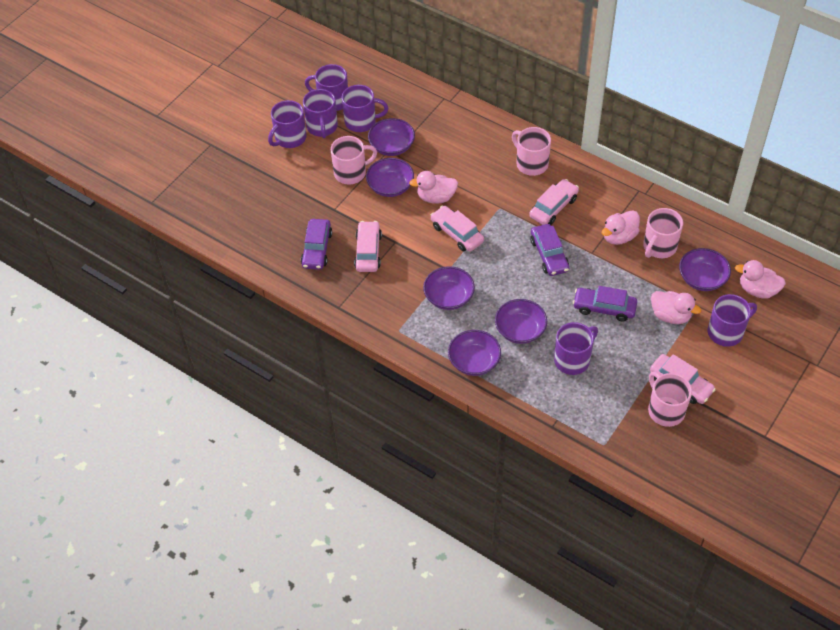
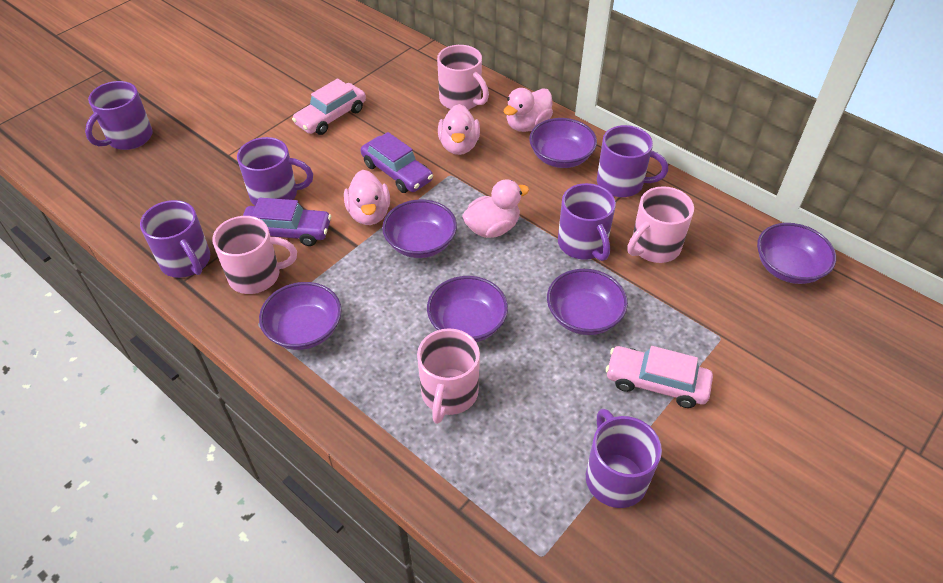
pink car: 4 -> 2
purple car: 3 -> 2

